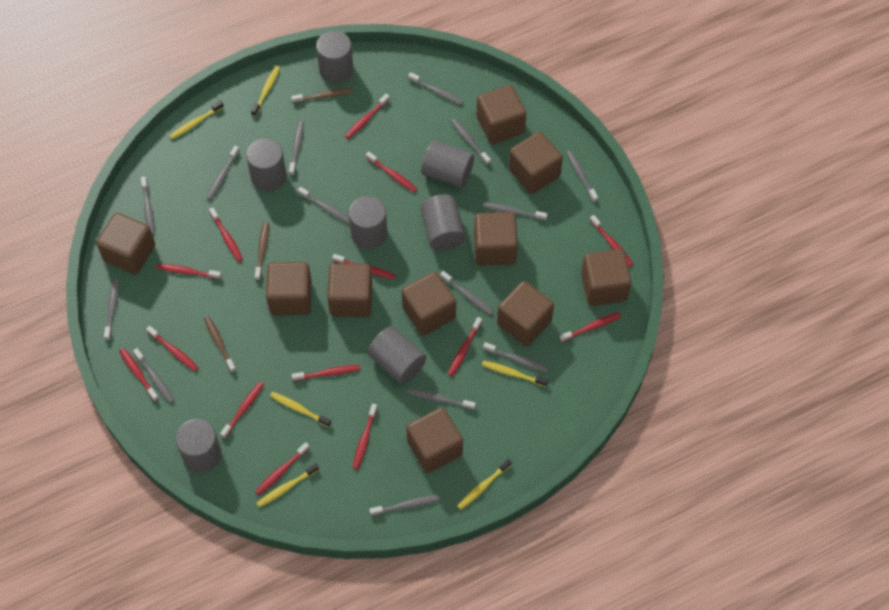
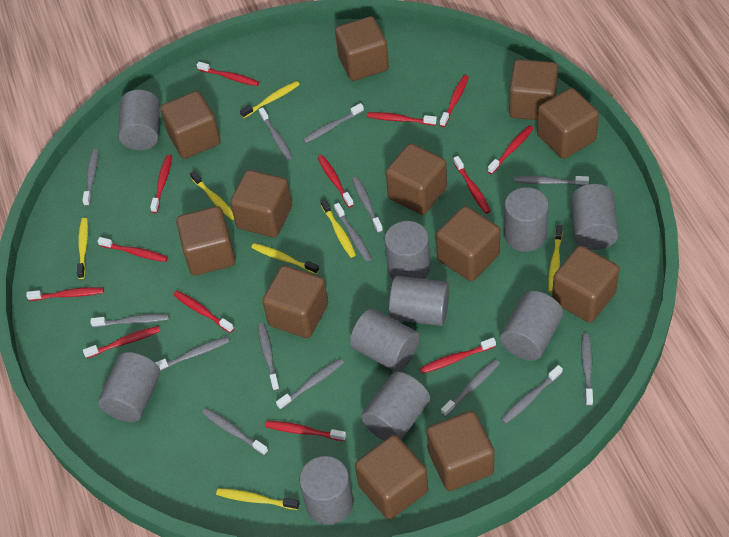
brown cube: 10 -> 12
brown toothbrush: 3 -> 0
grey cylinder: 7 -> 10
red toothbrush: 14 -> 13
yellow toothbrush: 6 -> 7

